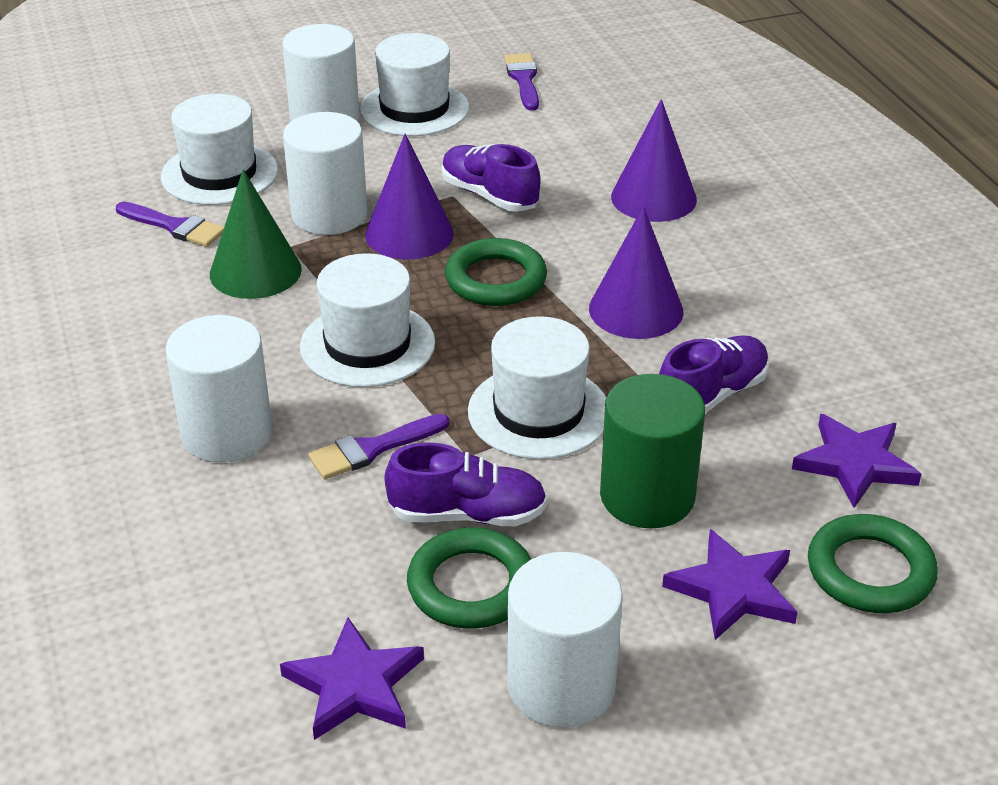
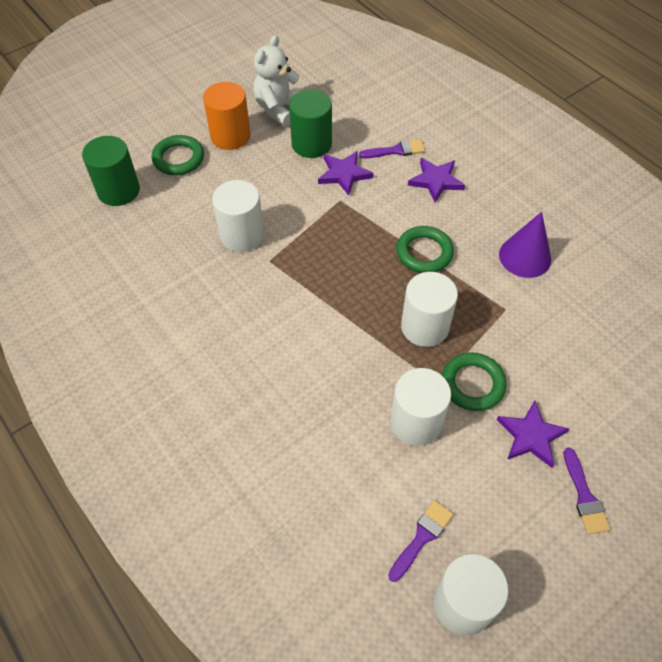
green cone: 1 -> 0
green cylinder: 1 -> 2
orange cylinder: 0 -> 1
purple cone: 3 -> 1
purple shoe: 3 -> 0
white hat: 4 -> 0
white teddy bear: 0 -> 1

